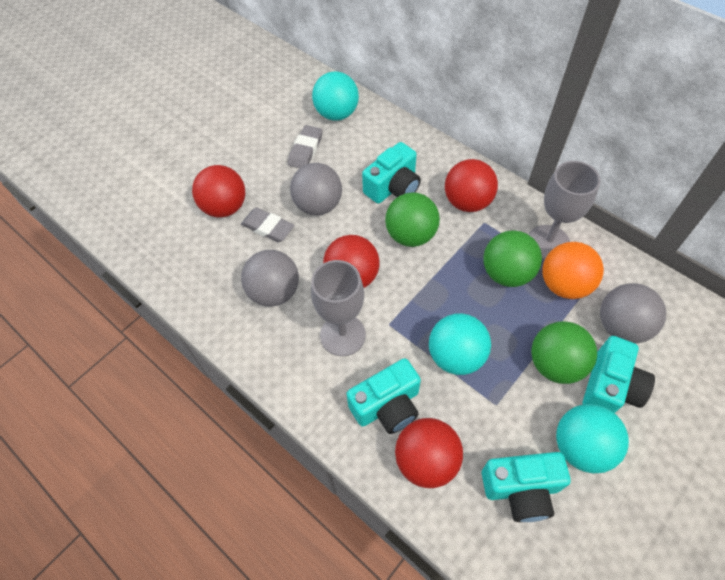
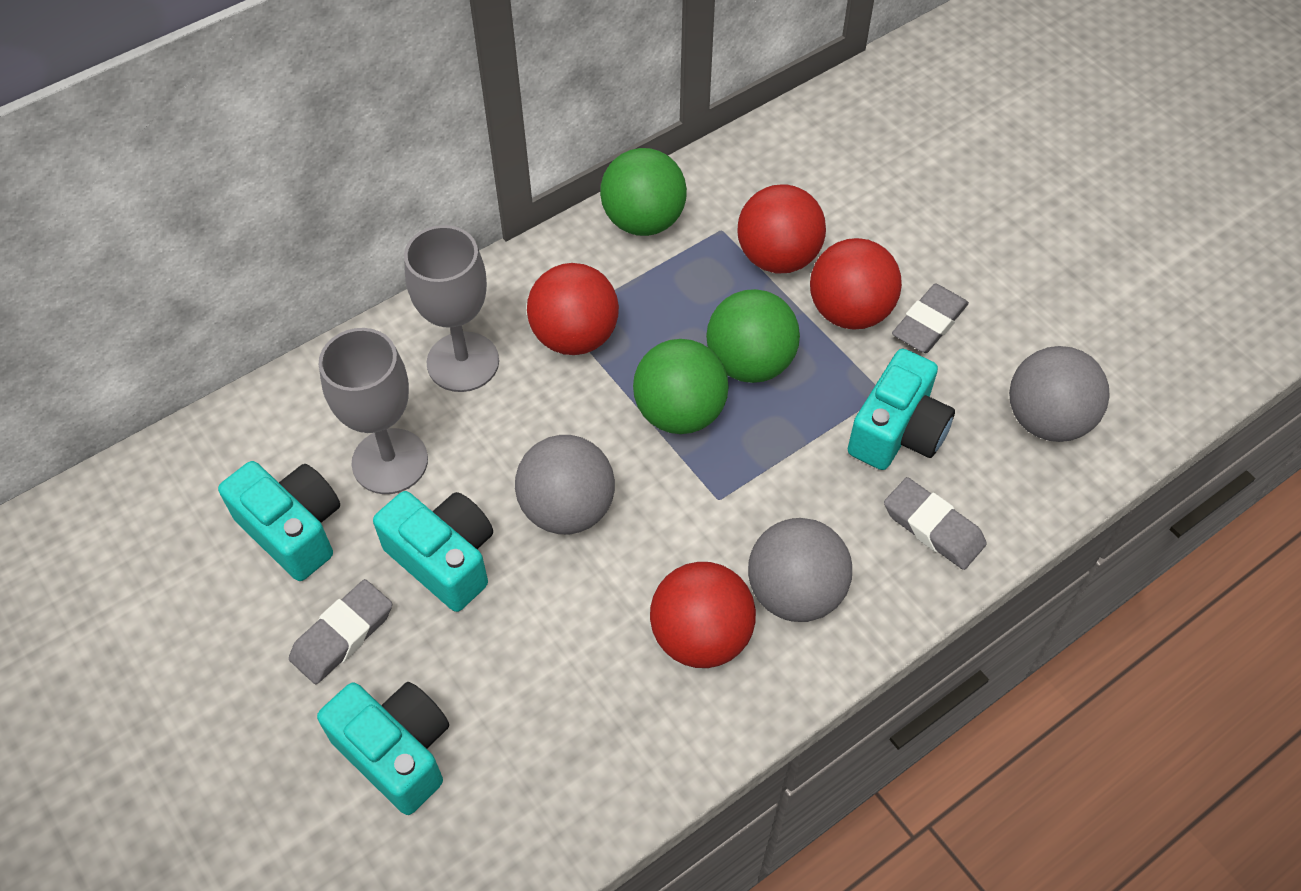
grey eraser: 2 -> 3
orange ball: 1 -> 0
turquoise ball: 3 -> 0

